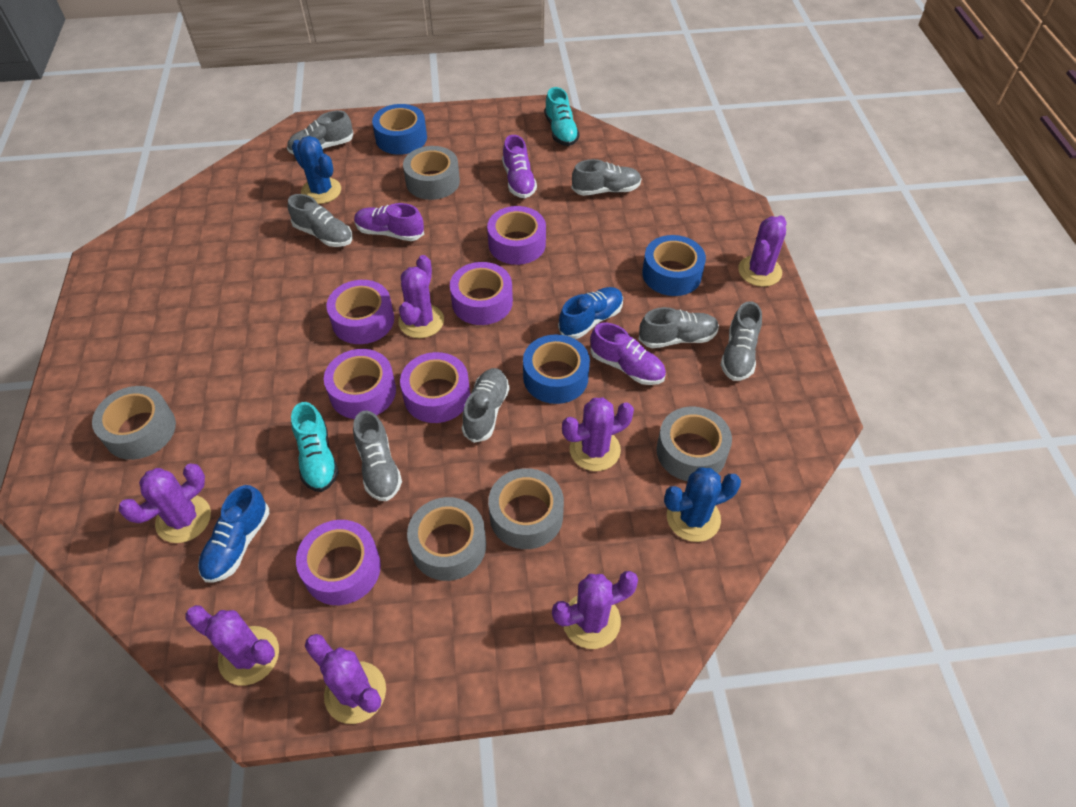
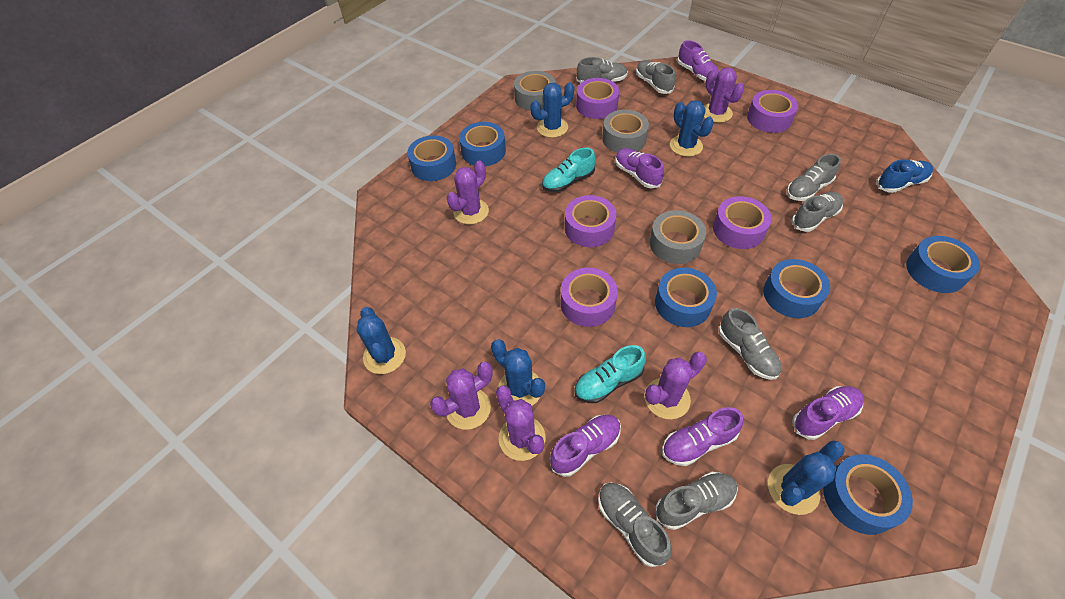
blue cactus: 2 -> 5
blue shoe: 2 -> 1
blue tape: 3 -> 6
grey tape: 5 -> 3
purple cactus: 7 -> 5
purple shoe: 3 -> 5
purple tape: 6 -> 5

